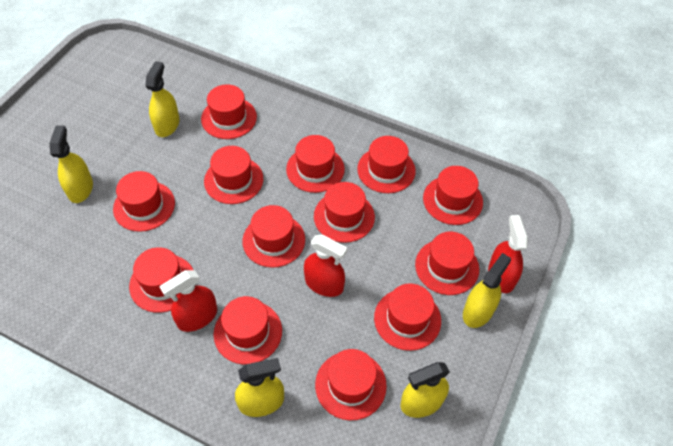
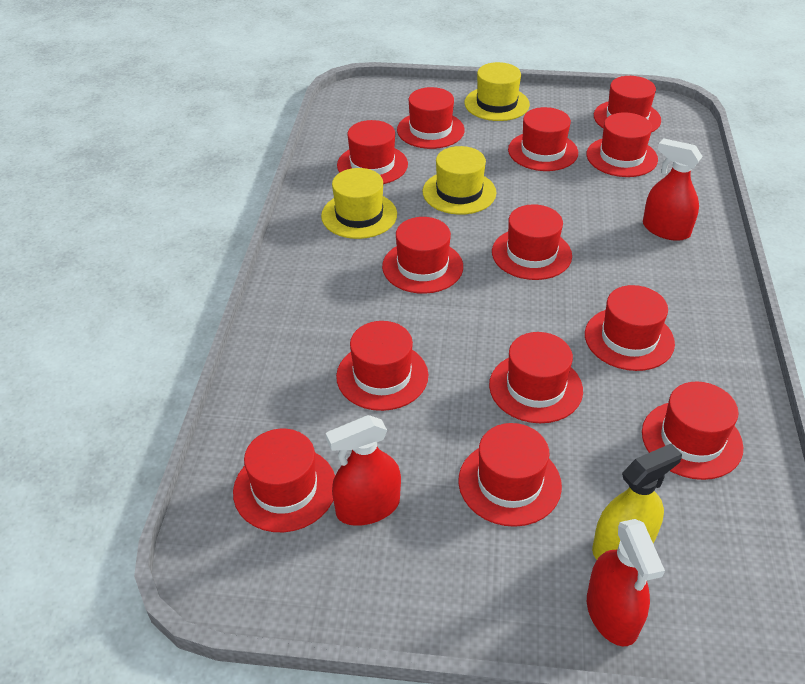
yellow hat: 0 -> 3
yellow spray bottle: 5 -> 1

